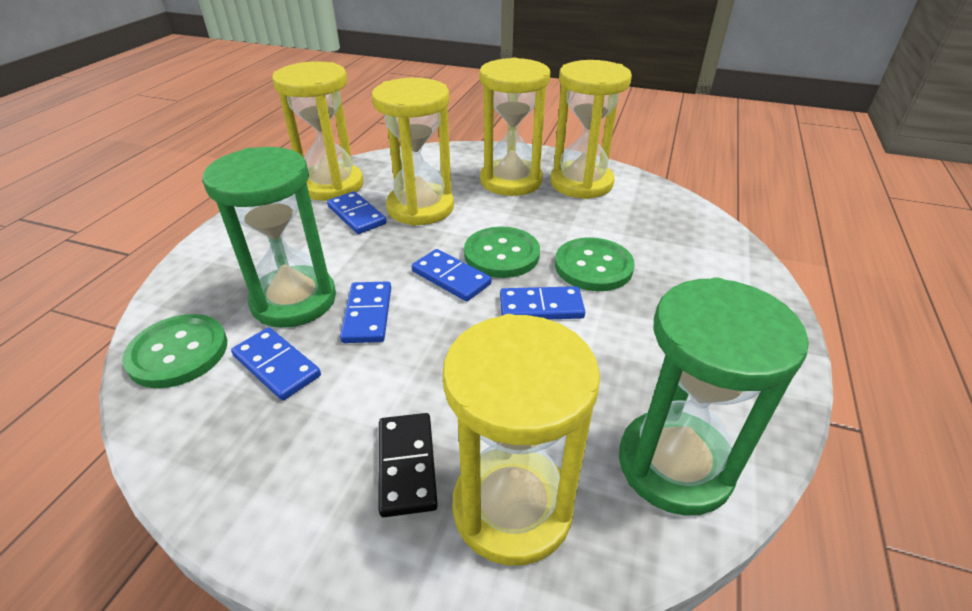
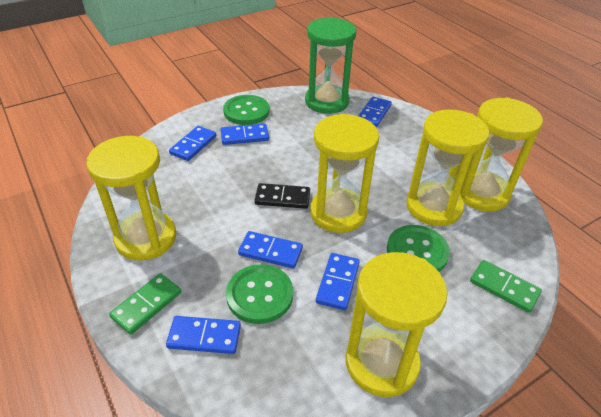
blue domino: 5 -> 6
green domino: 0 -> 2
green hourglass: 2 -> 1

